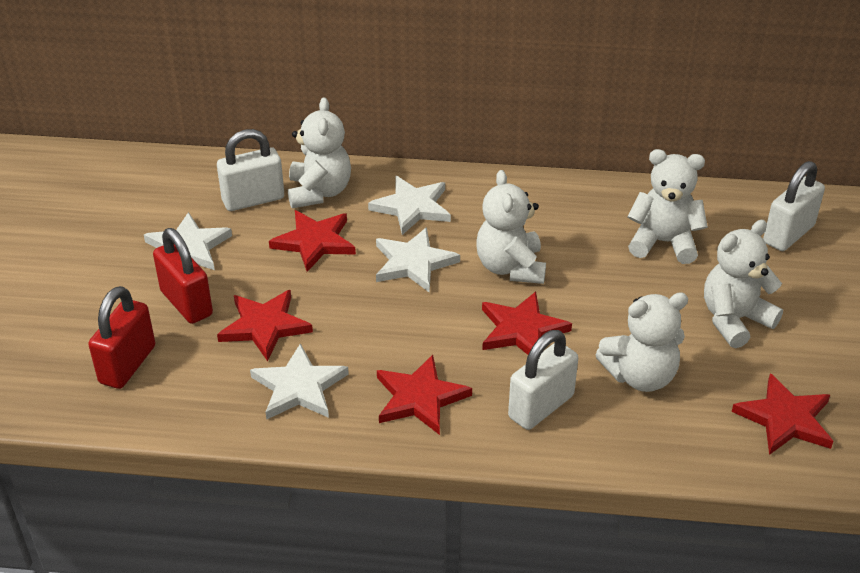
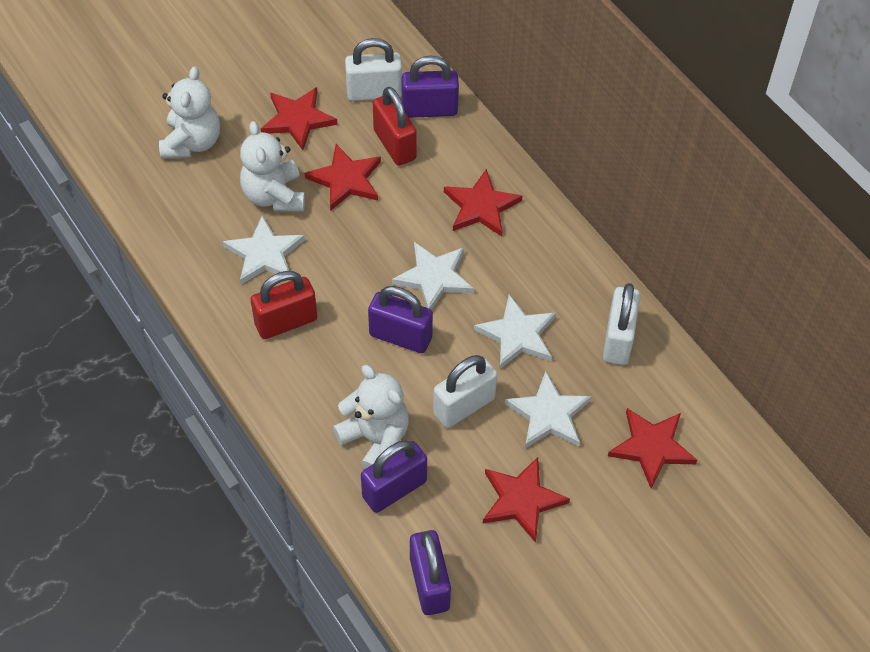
purple padlock: 0 -> 4
white teddy bear: 5 -> 3

